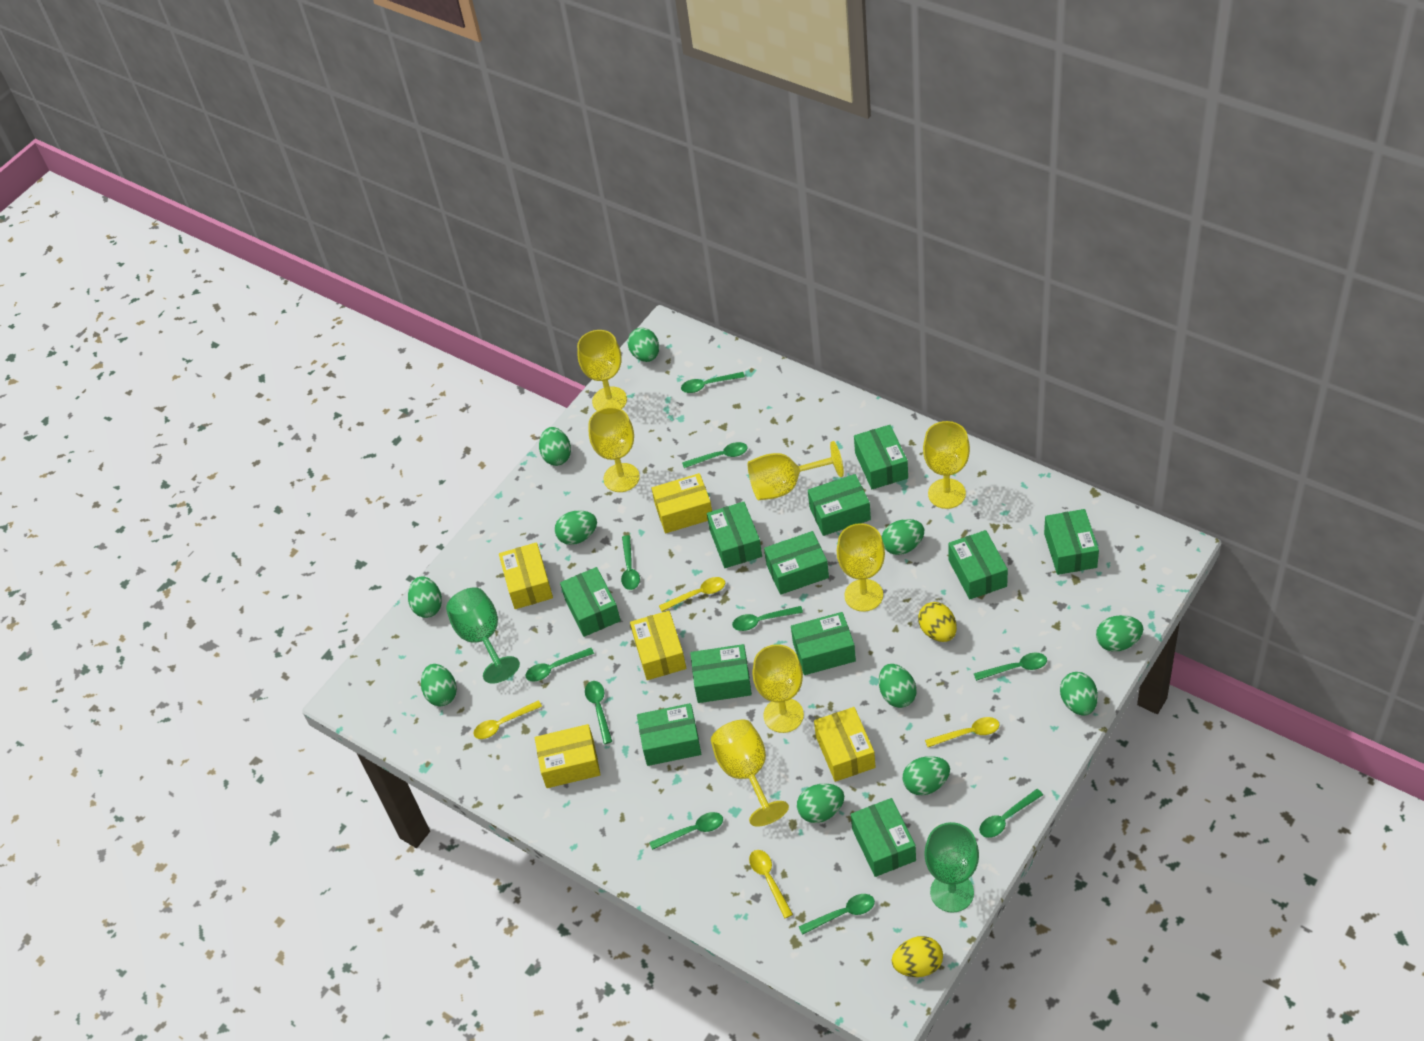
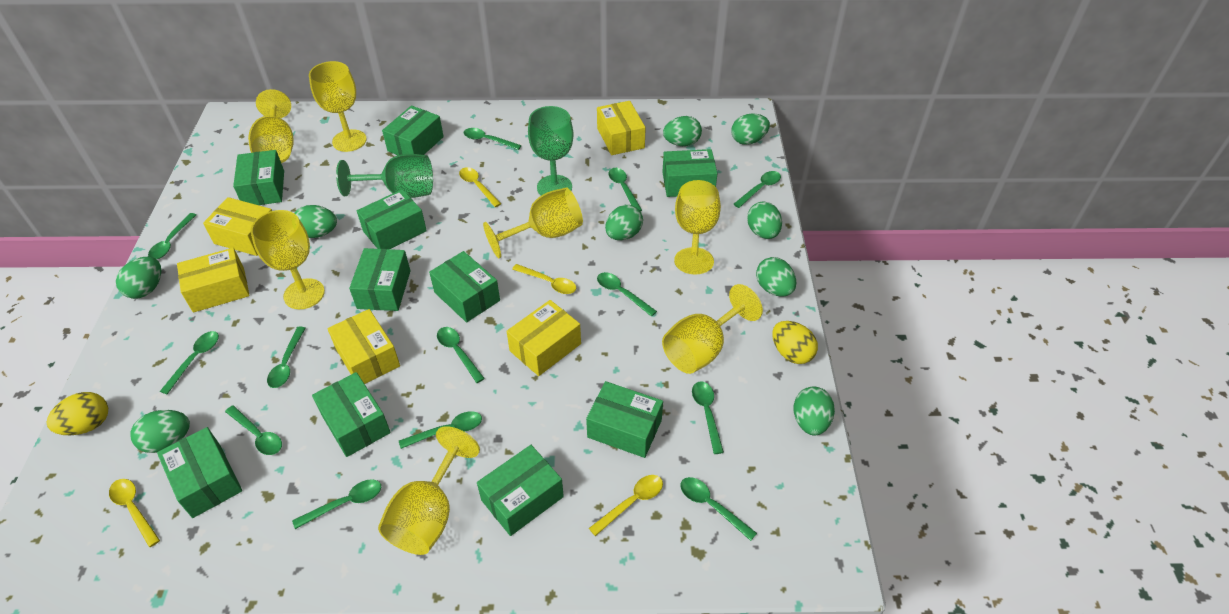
green box: 11 -> 10
green egg: 11 -> 9
green spoon: 10 -> 13

